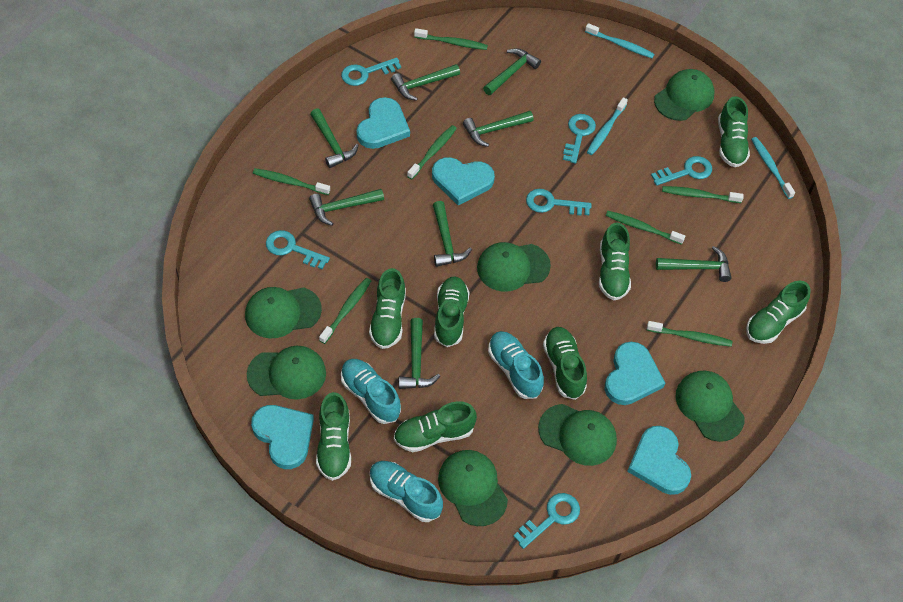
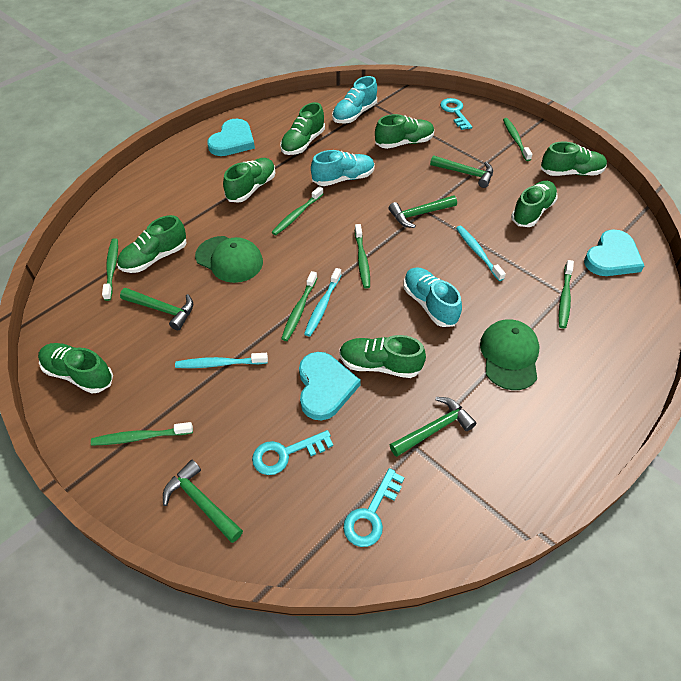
green cap: 7 -> 2
green hammer: 8 -> 5
turquoise heart: 5 -> 3
turquoise key: 6 -> 3

